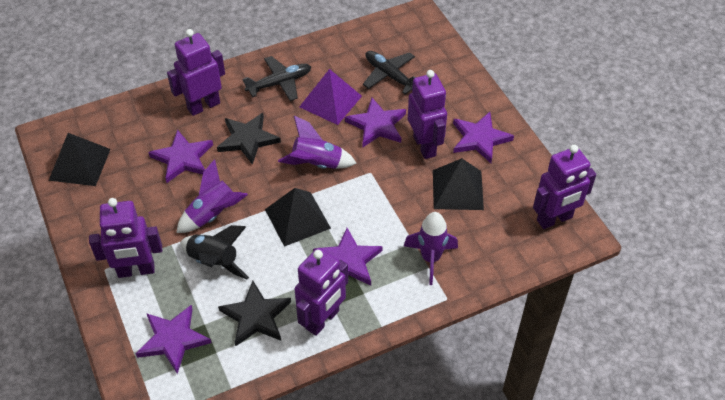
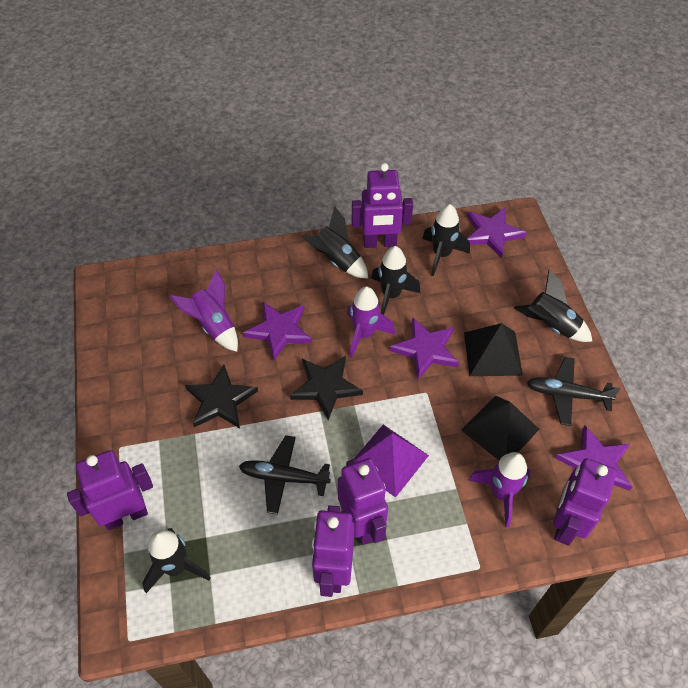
black pyramid: 3 -> 2
black rocket: 1 -> 5
purple star: 5 -> 4

